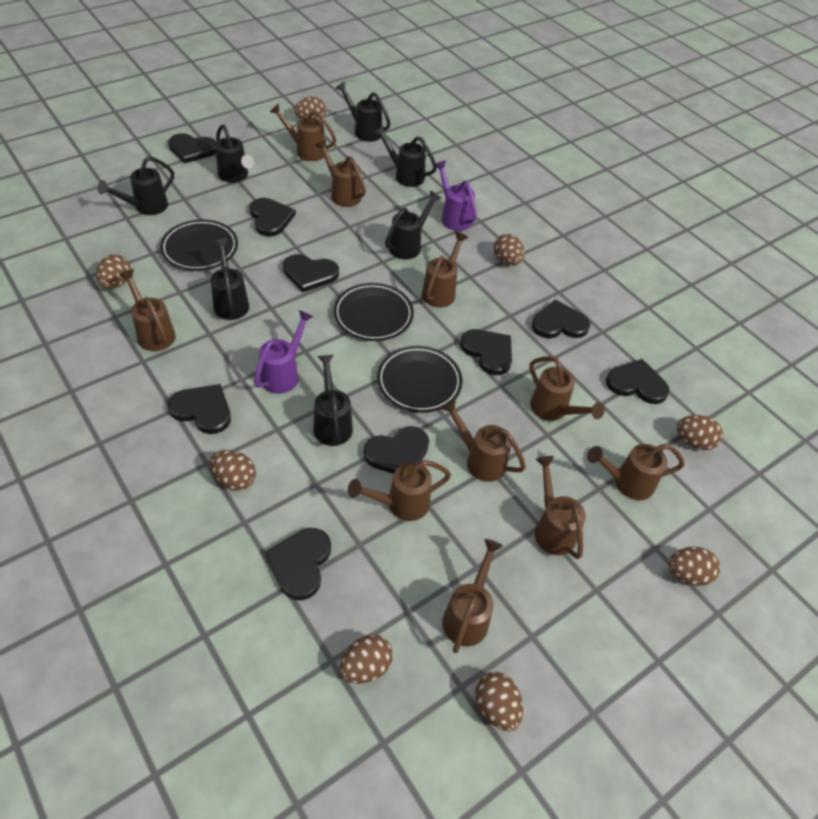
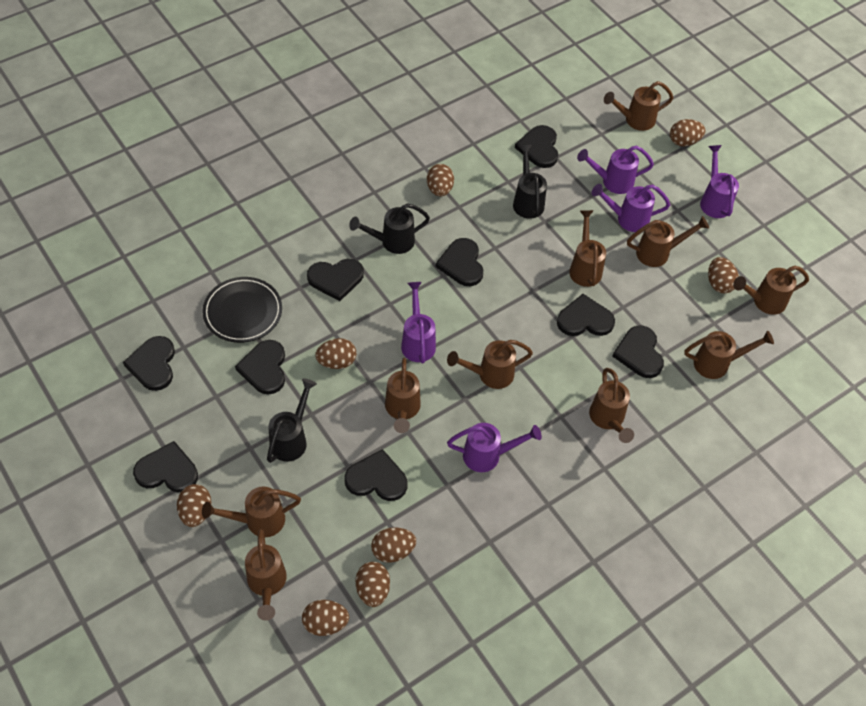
black plate: 3 -> 1
black watering can: 7 -> 3
purple watering can: 2 -> 5

